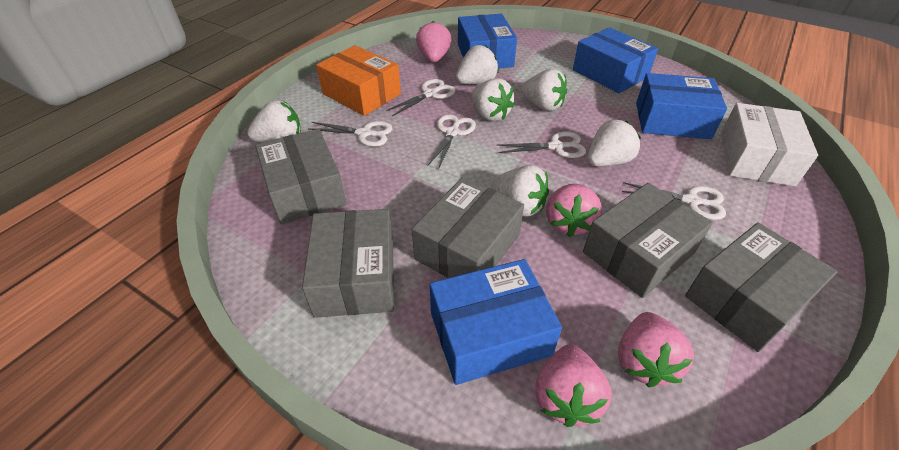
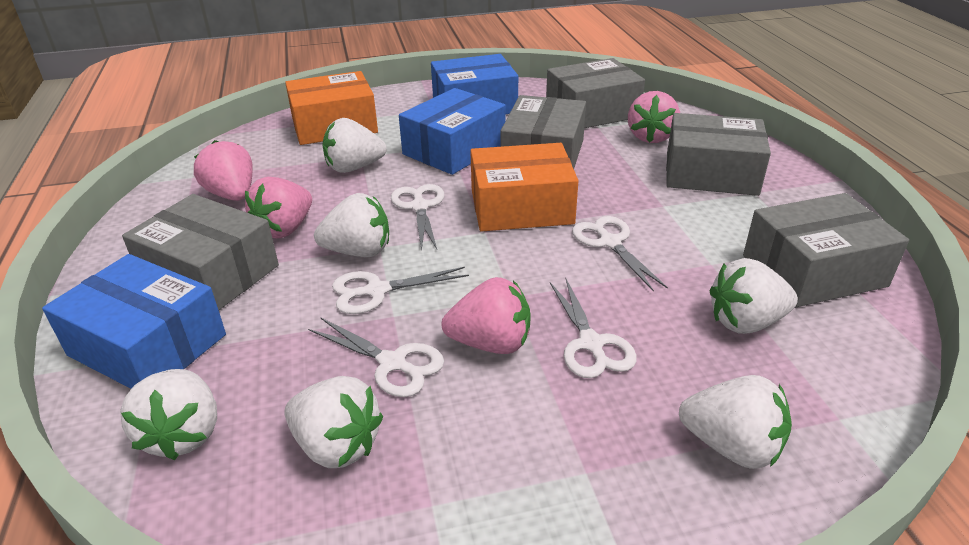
blue box: 4 -> 3
orange box: 1 -> 2
white box: 1 -> 0

